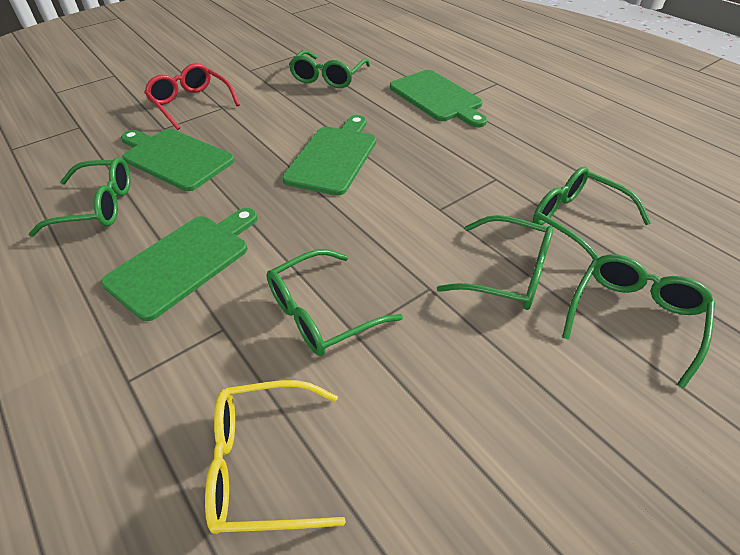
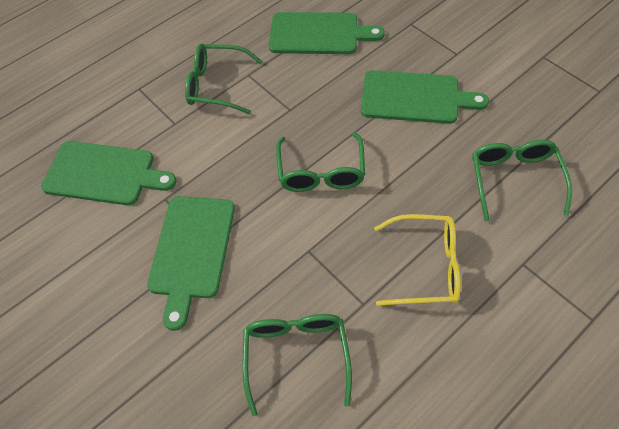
green glasses: 6 -> 4
red glasses: 1 -> 0

